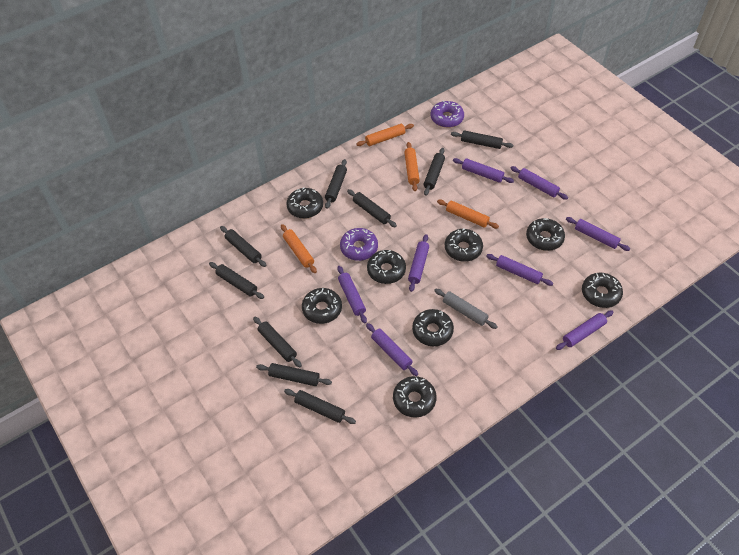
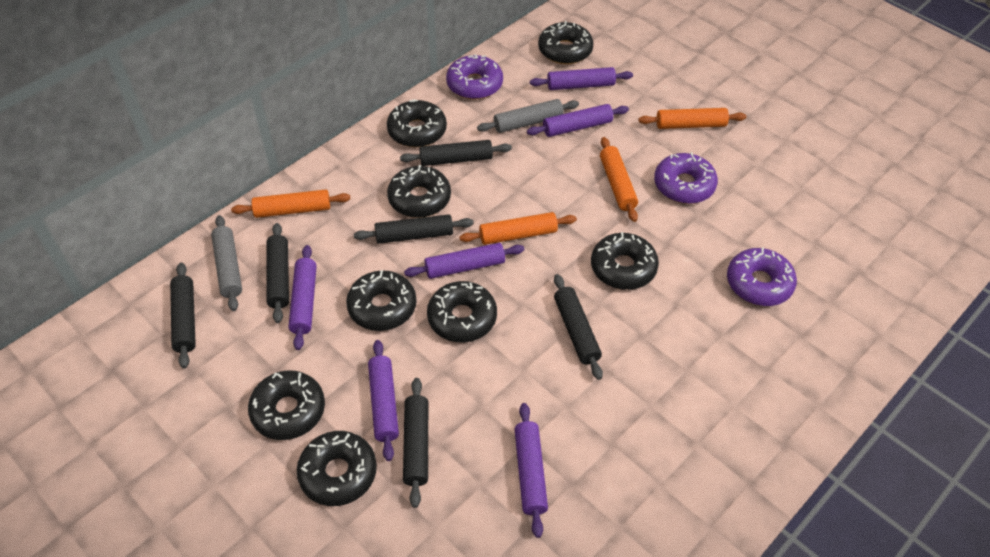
black rolling pin: 9 -> 6
grey rolling pin: 1 -> 2
purple donut: 2 -> 3
purple rolling pin: 8 -> 6

